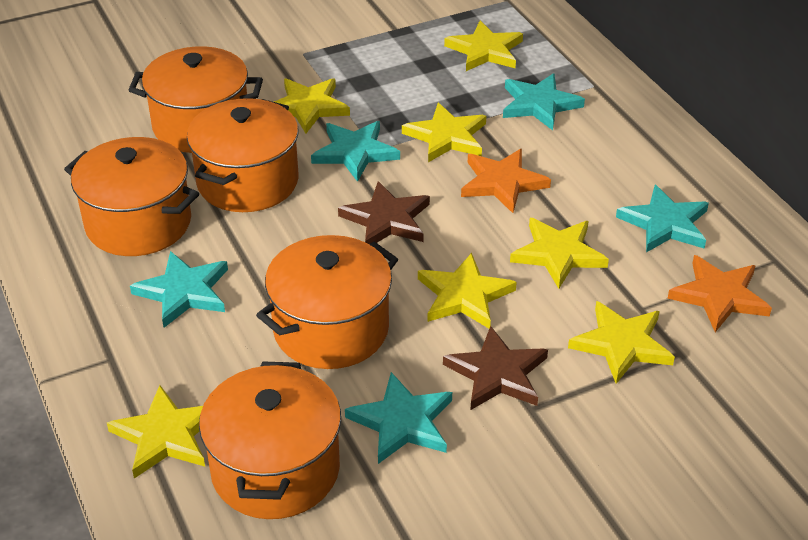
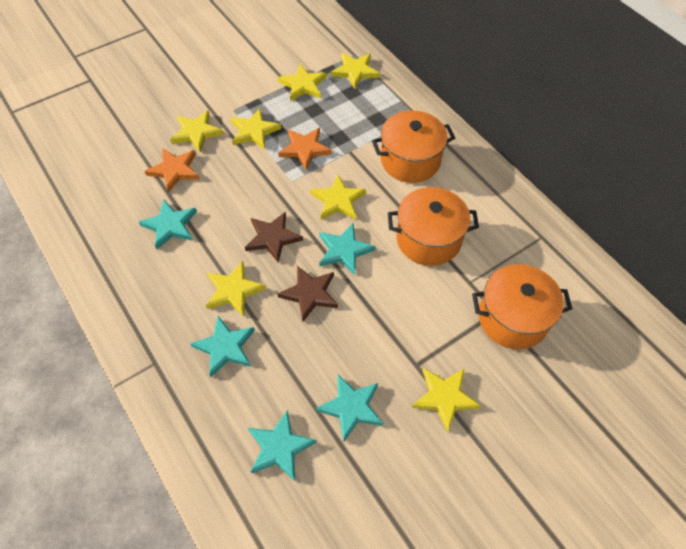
orange pot: 5 -> 3

